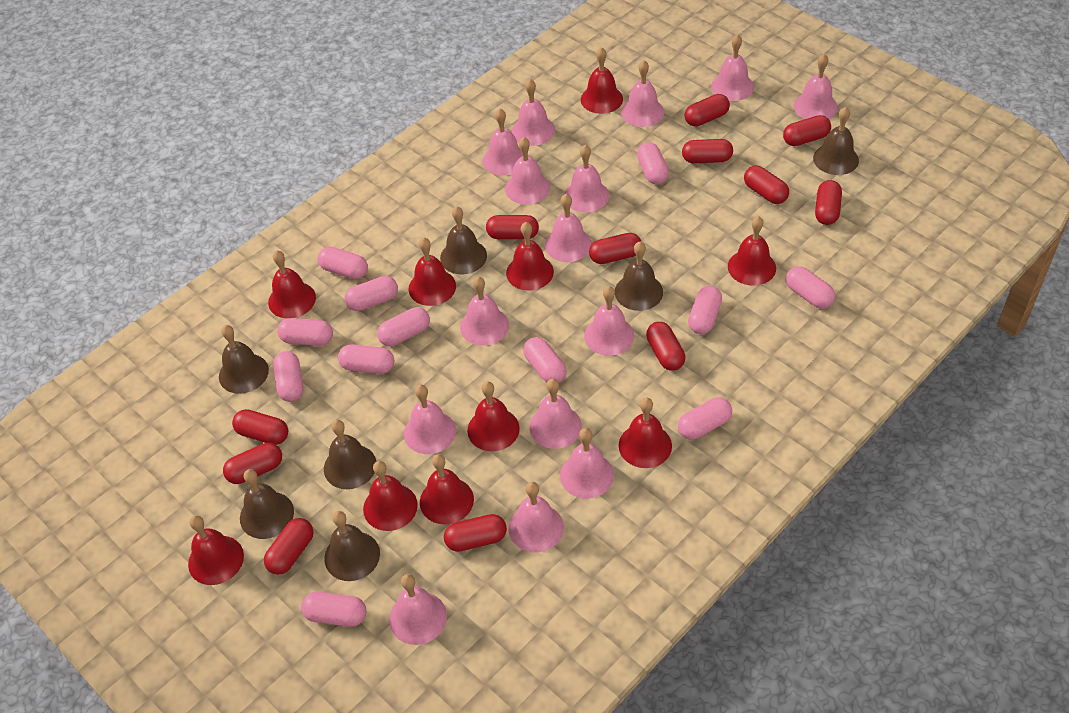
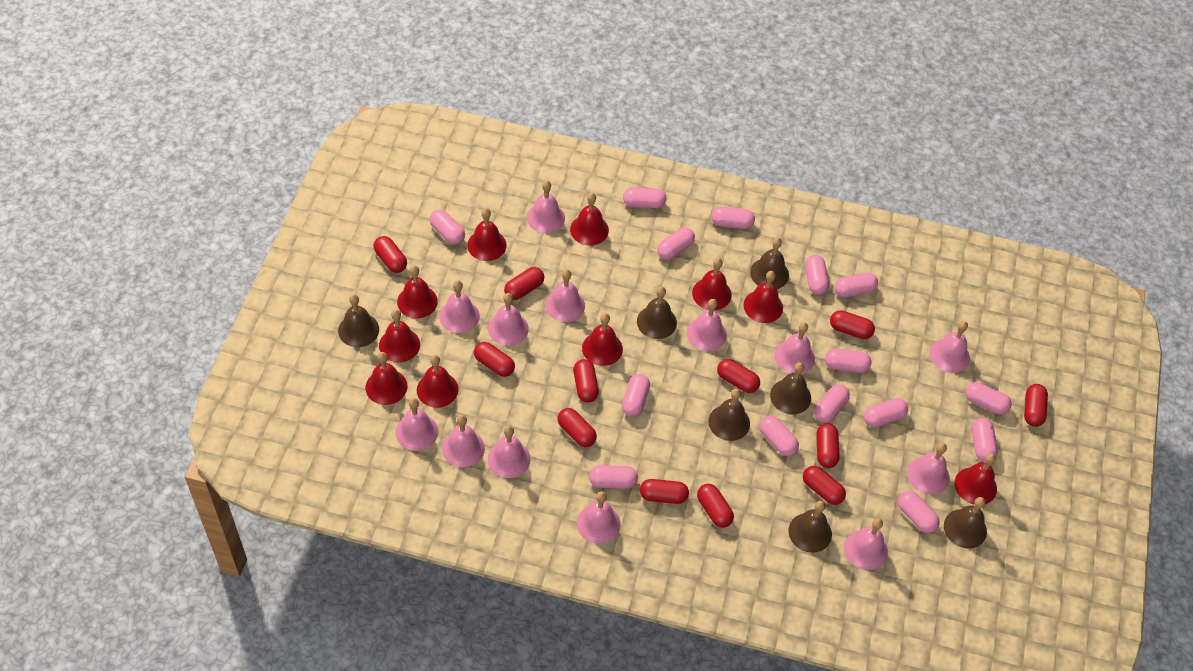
pink bell: 15 -> 13
pink capsule: 12 -> 15

